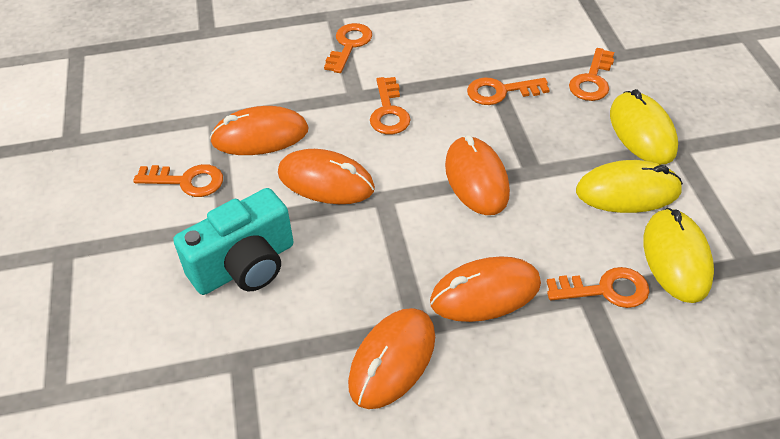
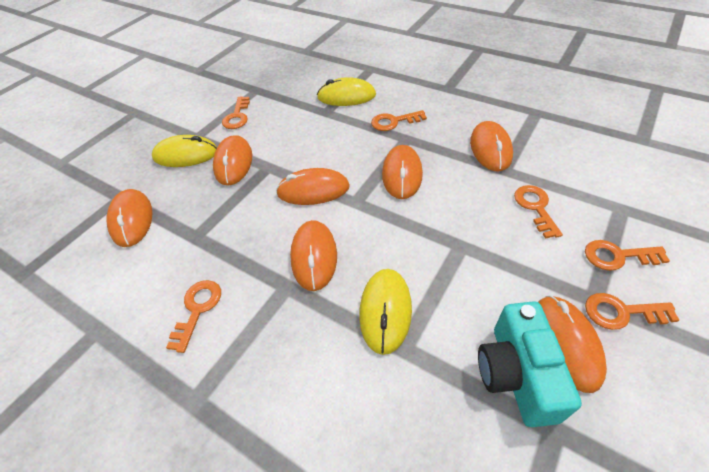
orange mouse: 5 -> 7

